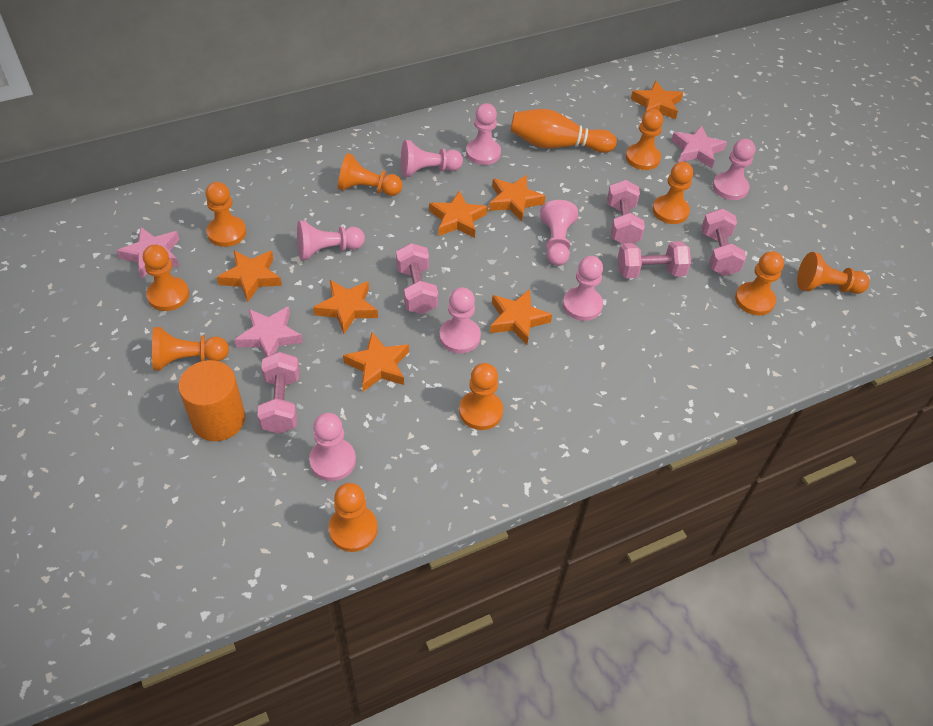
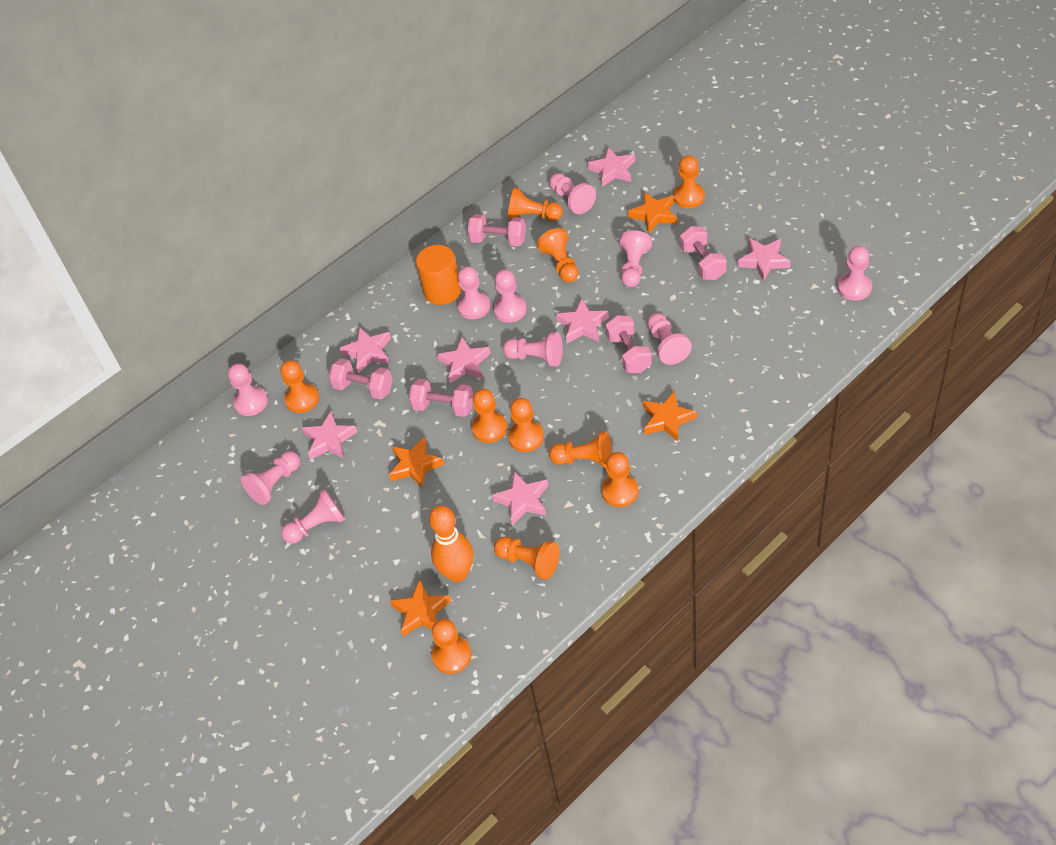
orange star: 7 -> 4
pink pawn: 8 -> 10
pink star: 3 -> 7

